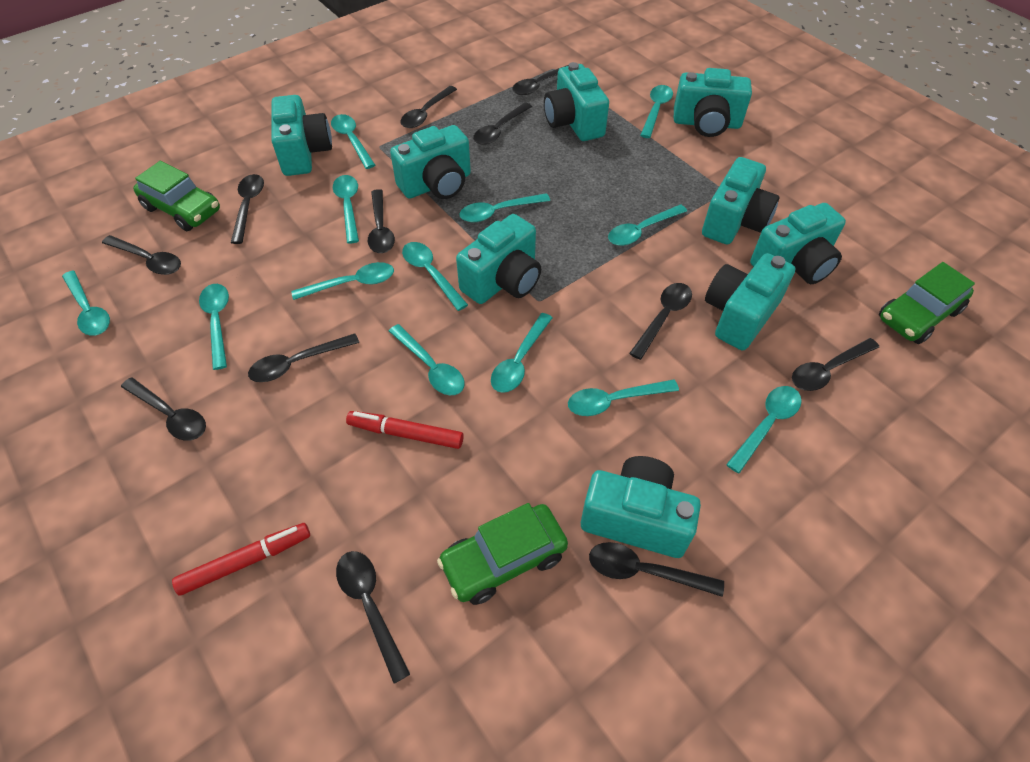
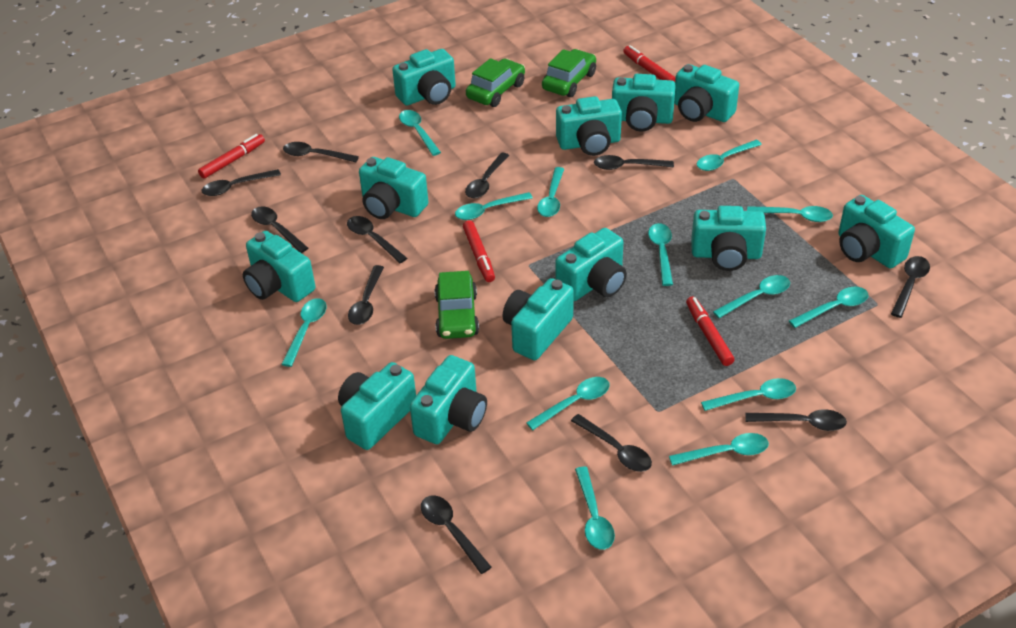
black spoon: 12 -> 11
red marker: 2 -> 4
turquoise camera: 9 -> 12

